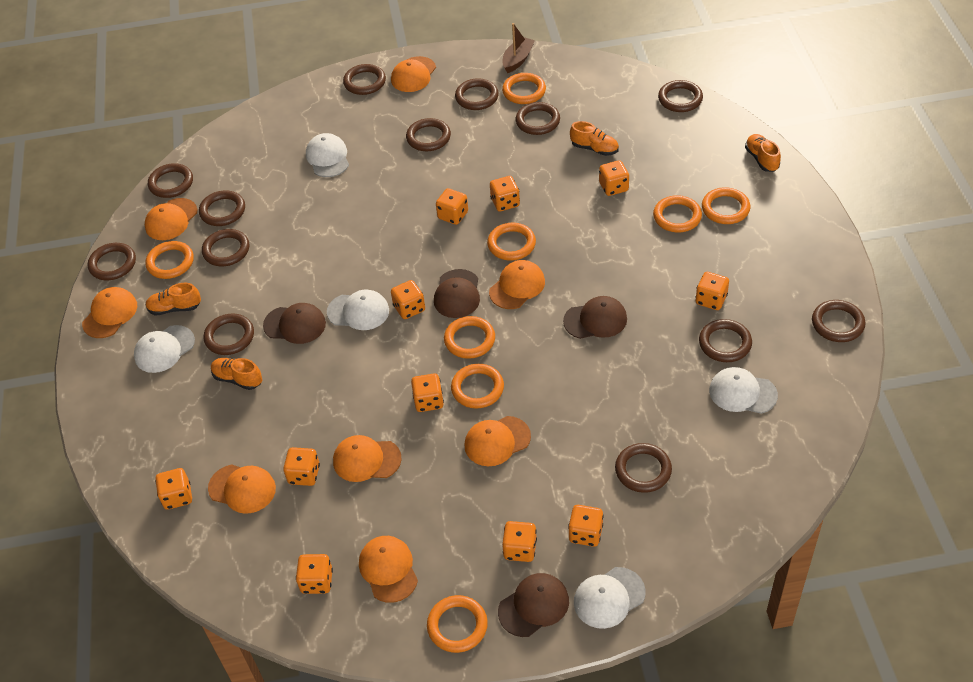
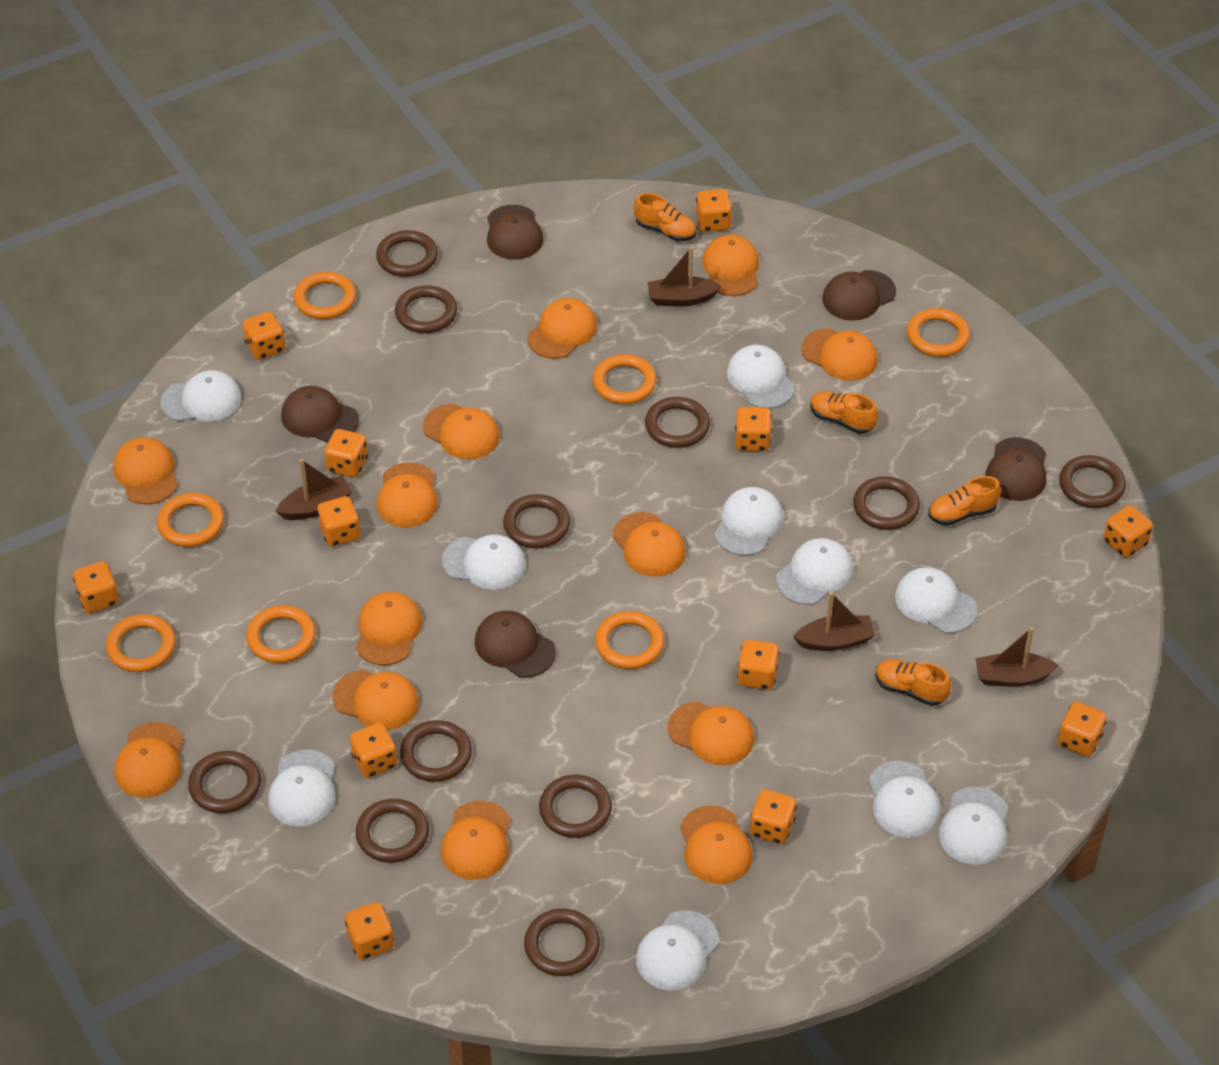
brown boat: 1 -> 4
brown cap: 4 -> 5
brown ring: 13 -> 11
orange cap: 8 -> 13
orange dice: 11 -> 12
orange ring: 8 -> 7
white cap: 5 -> 10

